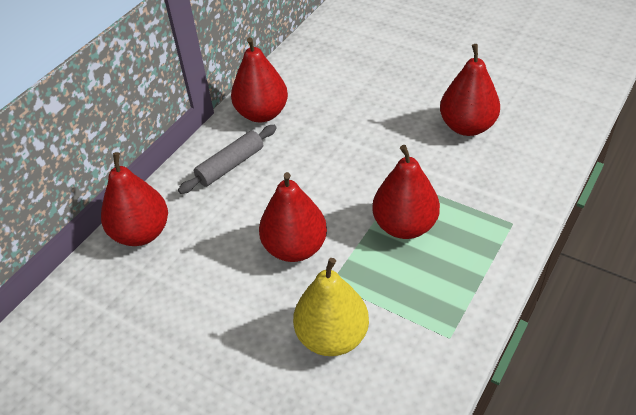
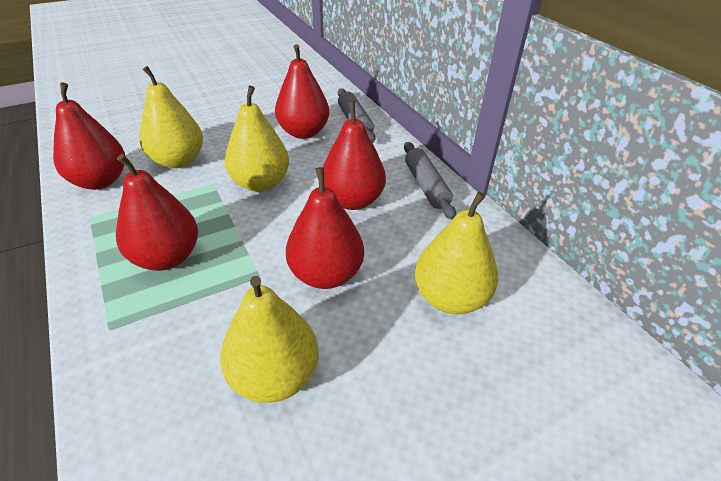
grey rolling pin: 1 -> 2
yellow pear: 1 -> 4

